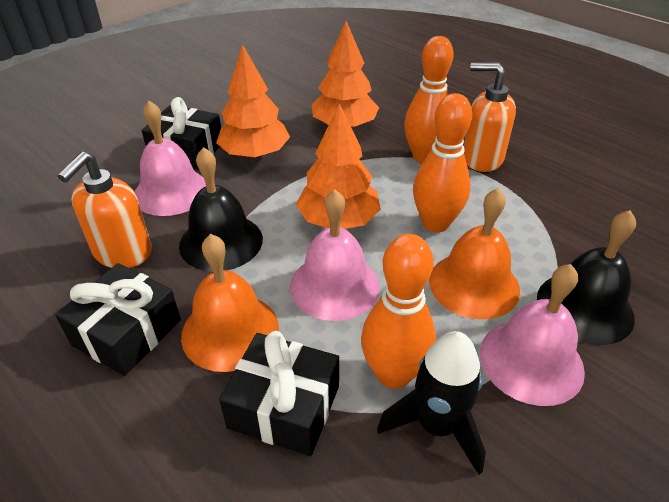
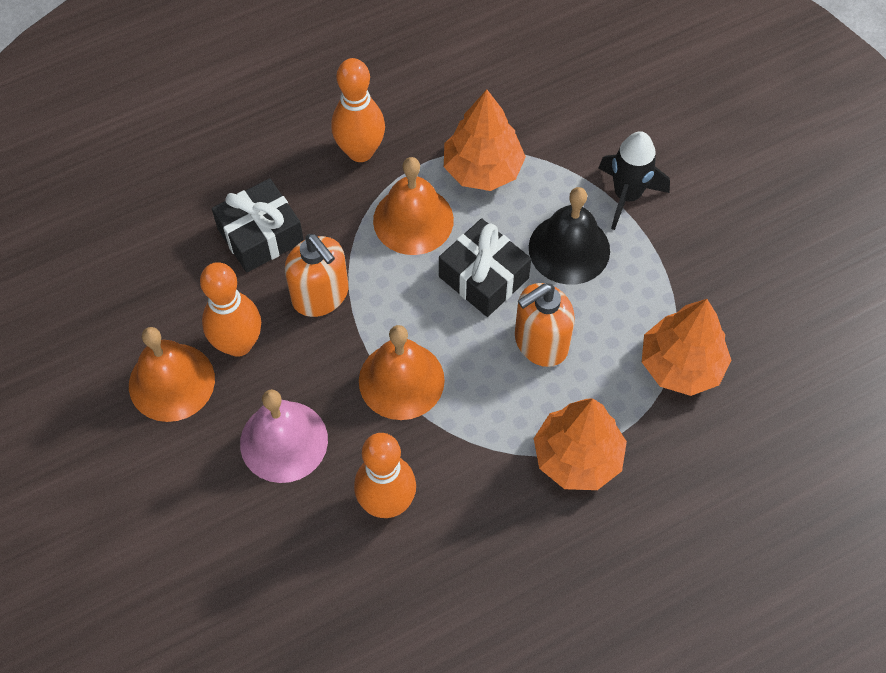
black bell: 2 -> 1
black gift: 3 -> 2
orange bell: 2 -> 3
pink bell: 3 -> 1

